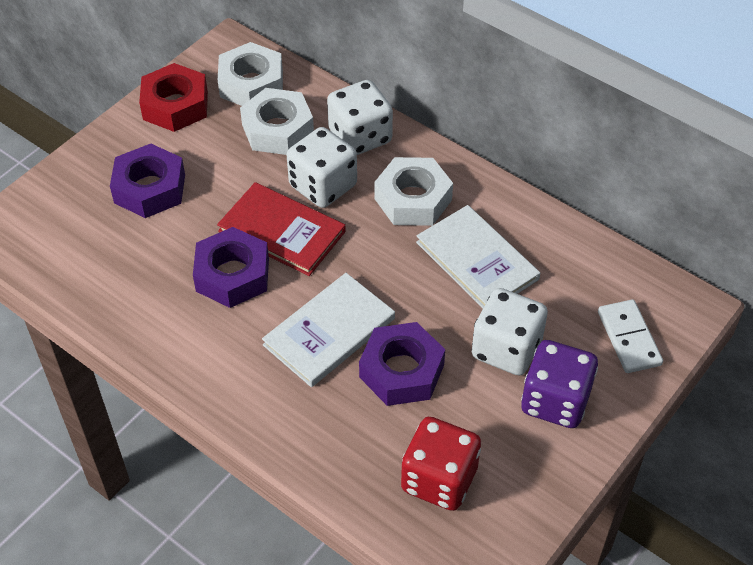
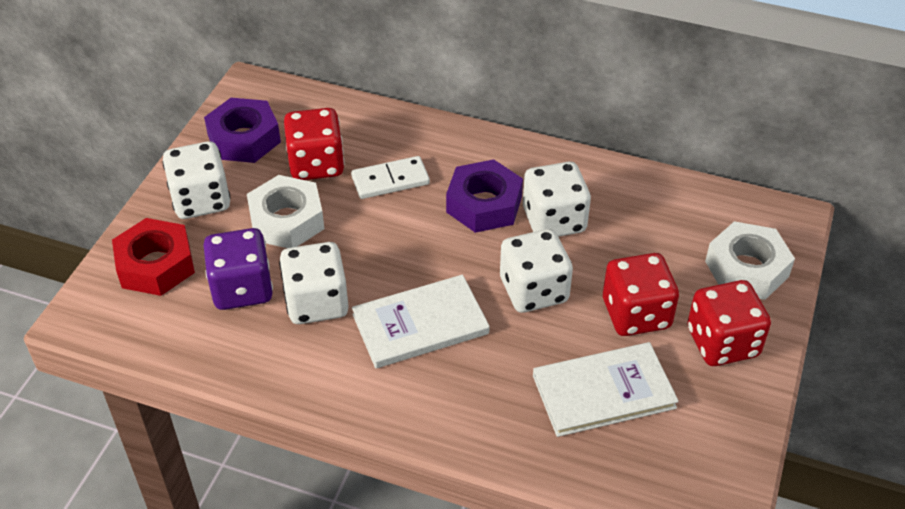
purple nut: 3 -> 2
red book: 1 -> 0
red dice: 1 -> 3
white dice: 3 -> 4
white nut: 3 -> 2

